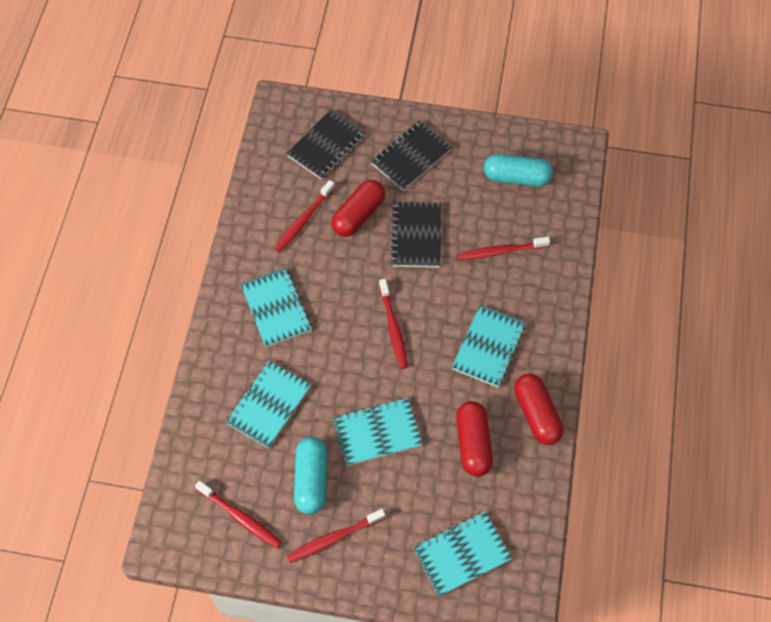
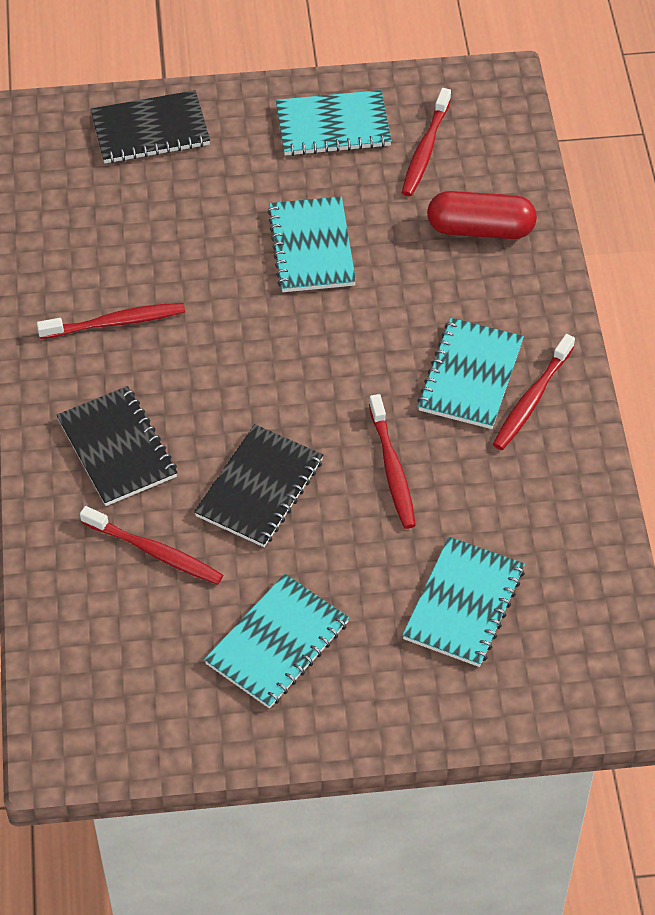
red capsule: 3 -> 1
turquoise capsule: 2 -> 0

